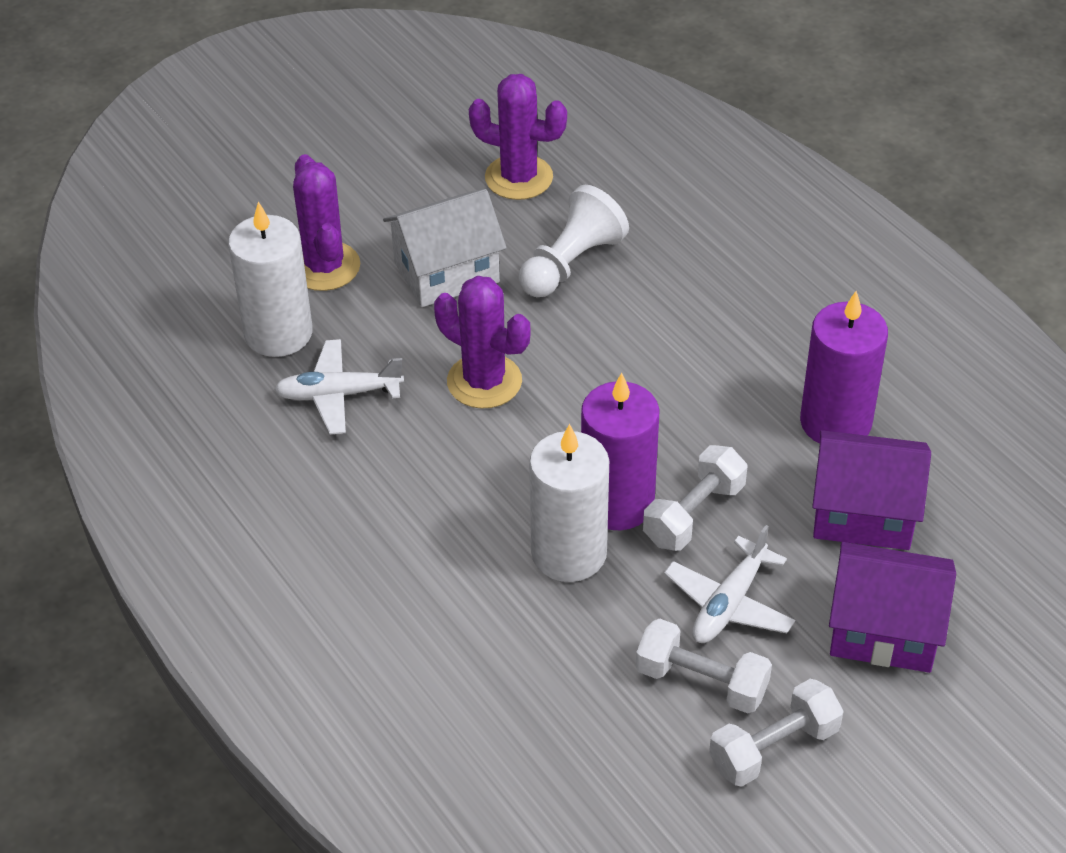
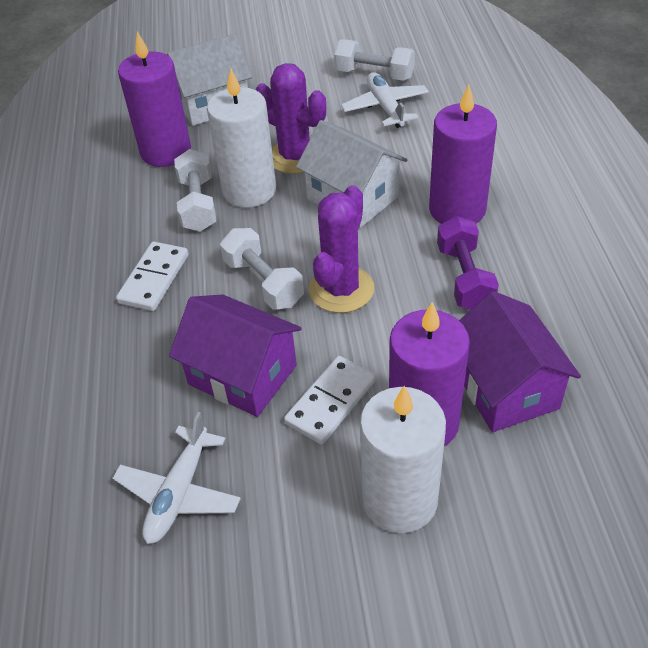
purple cactus: 3 -> 2
purple candle: 2 -> 3
purple dumbbell: 0 -> 1
white domino: 0 -> 2
white house: 1 -> 2
white pawn: 1 -> 0

